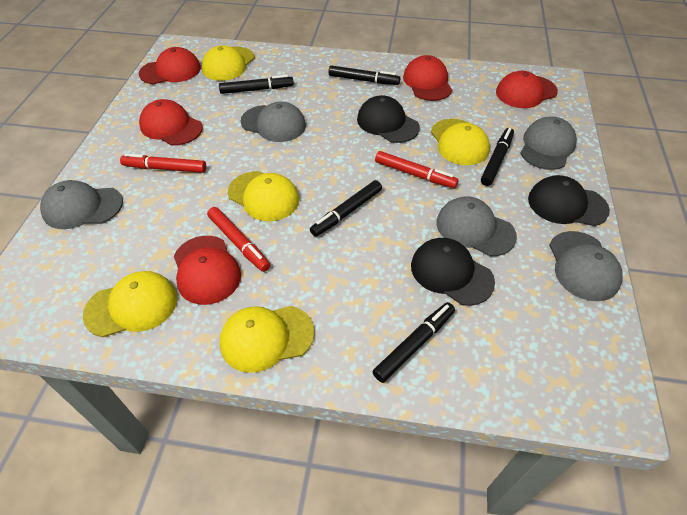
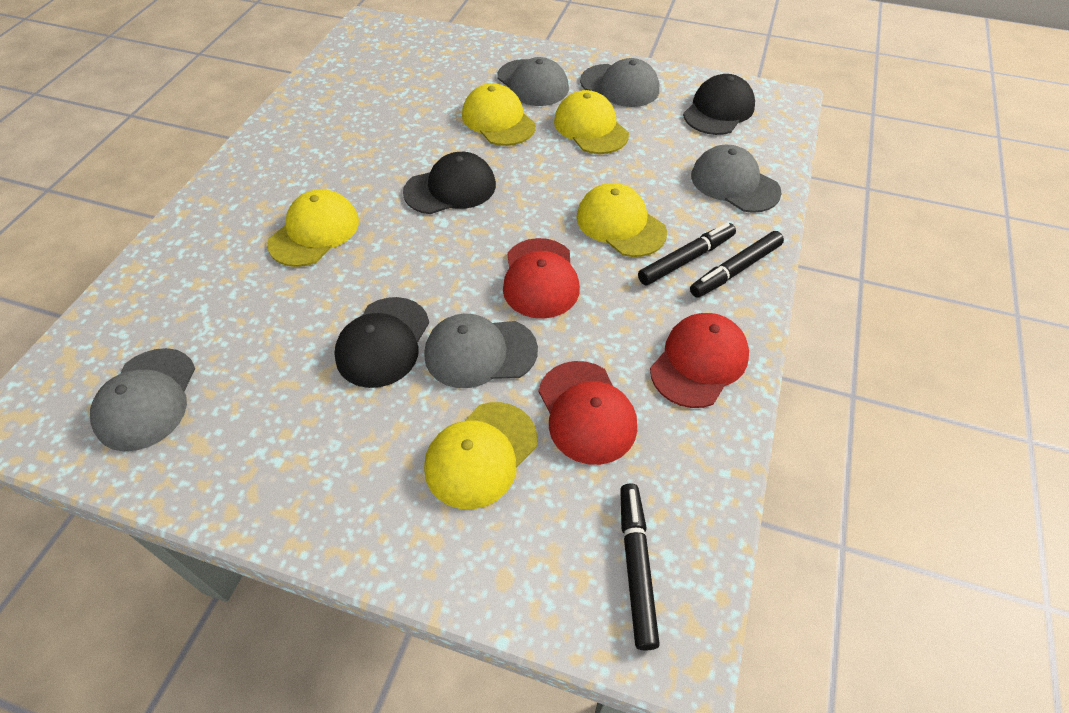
black marker: 5 -> 3
red cap: 5 -> 3
red marker: 3 -> 0

